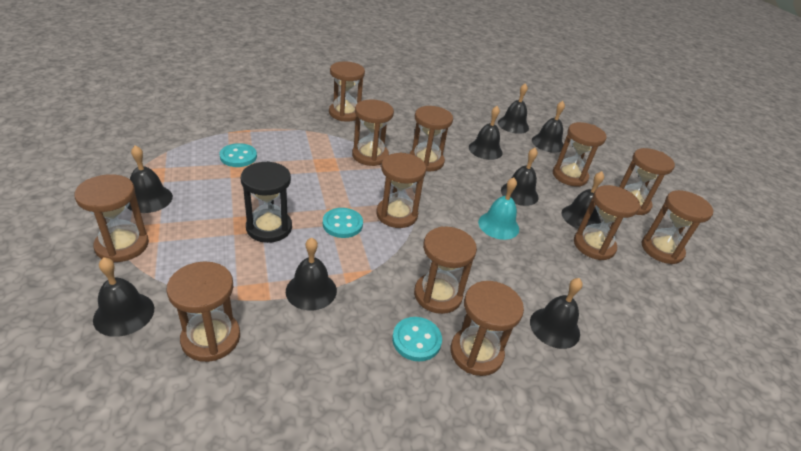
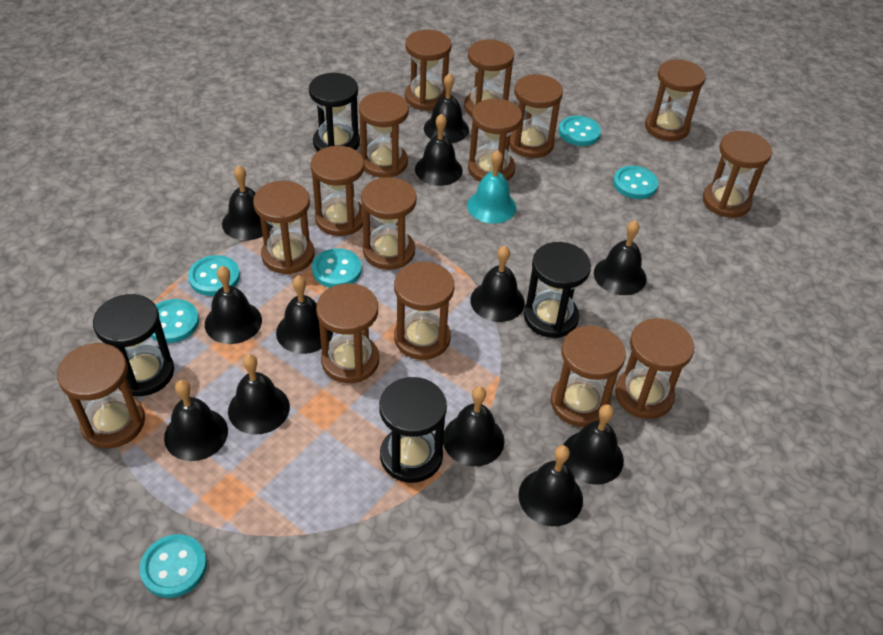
black bell: 9 -> 12
black hourglass: 1 -> 4
brown hourglass: 12 -> 15
turquoise button: 3 -> 6

